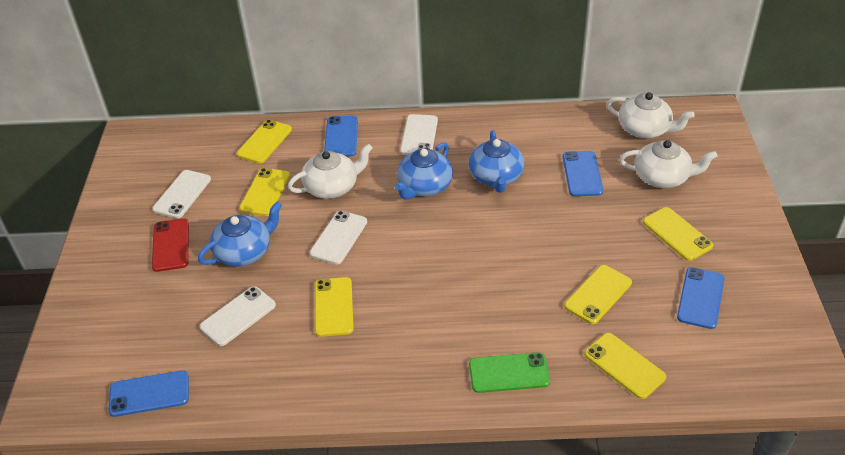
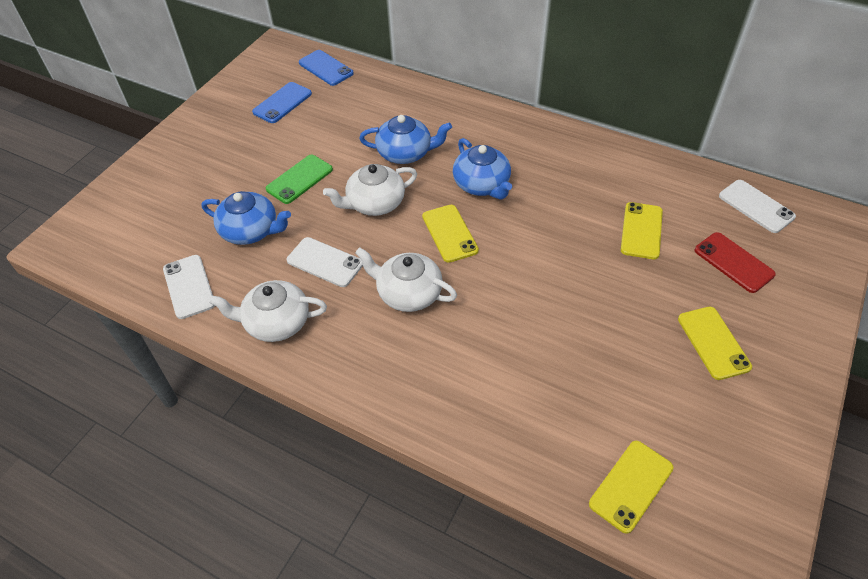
blue phone: 4 -> 2
white phone: 4 -> 3
yellow phone: 6 -> 4

